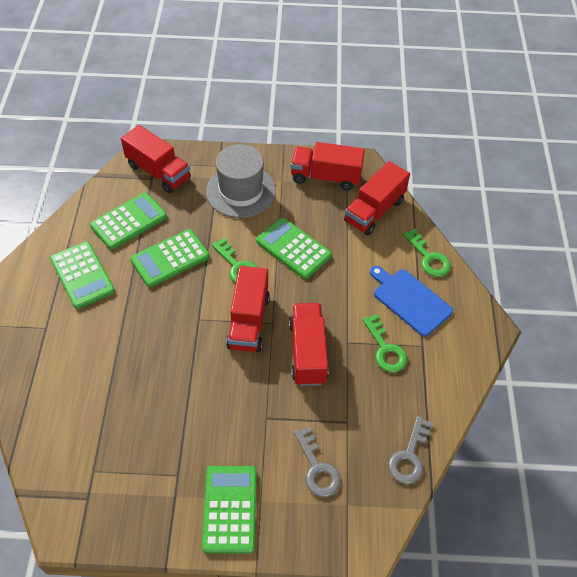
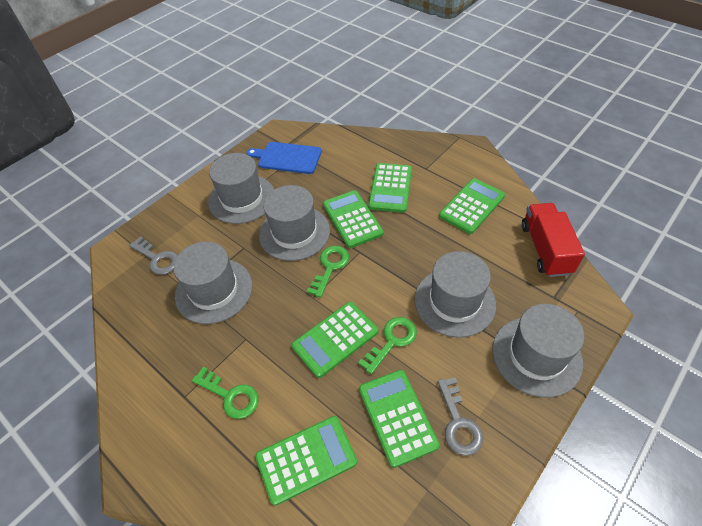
green calculator: 5 -> 6
grey hat: 1 -> 5
red truck: 5 -> 1

